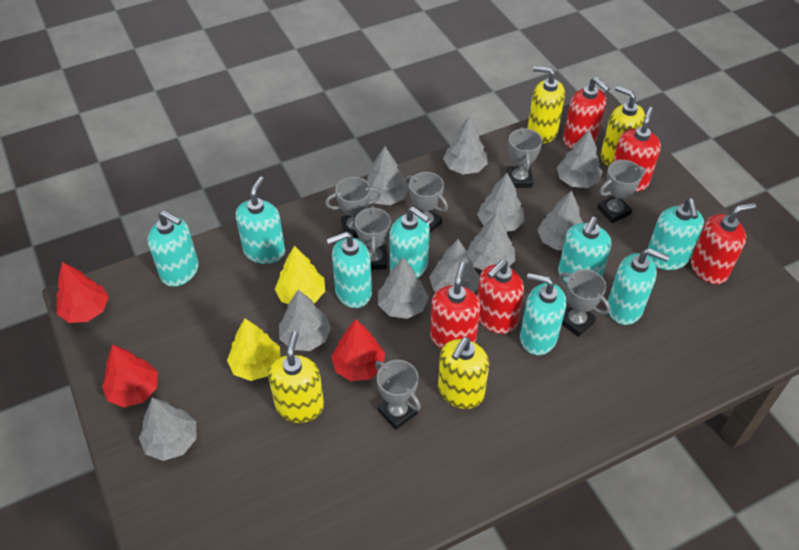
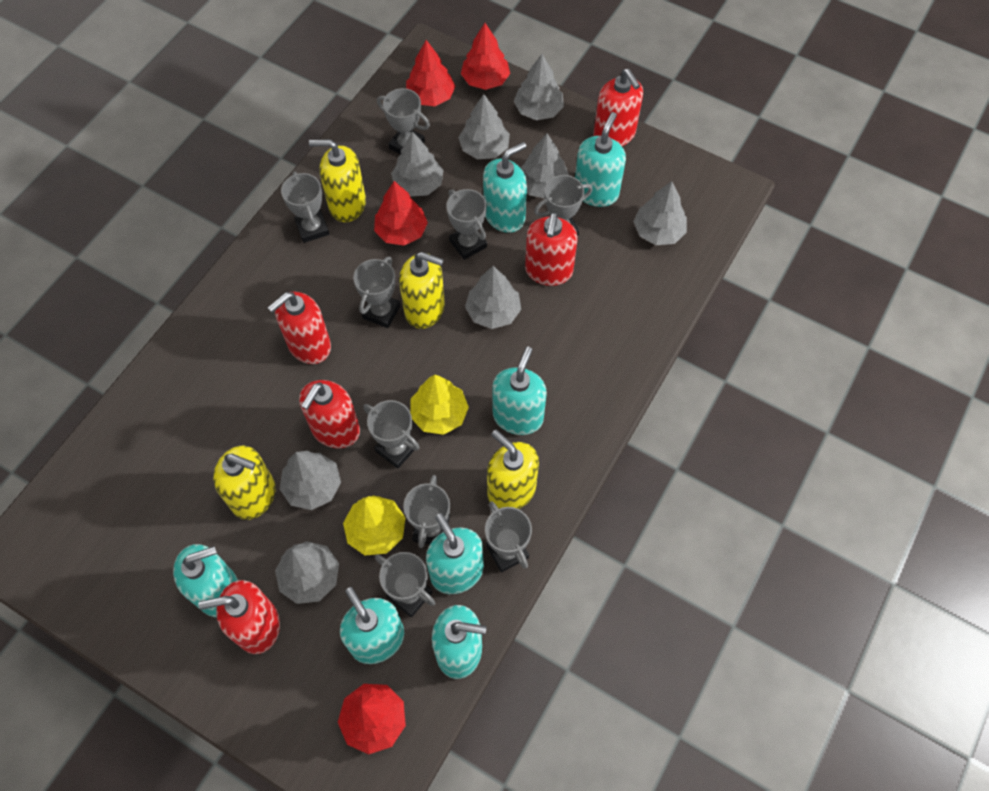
grey tree: 10 -> 8
grey trophy: 7 -> 9
red tree: 3 -> 4
turquoise soap dispenser: 8 -> 7

